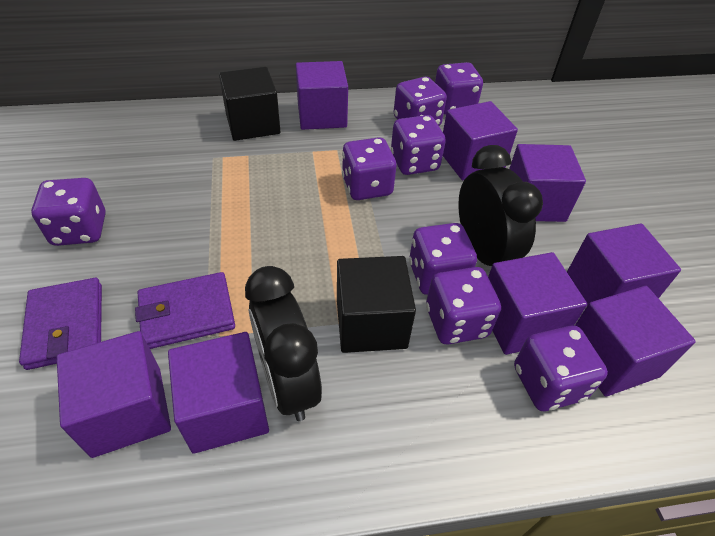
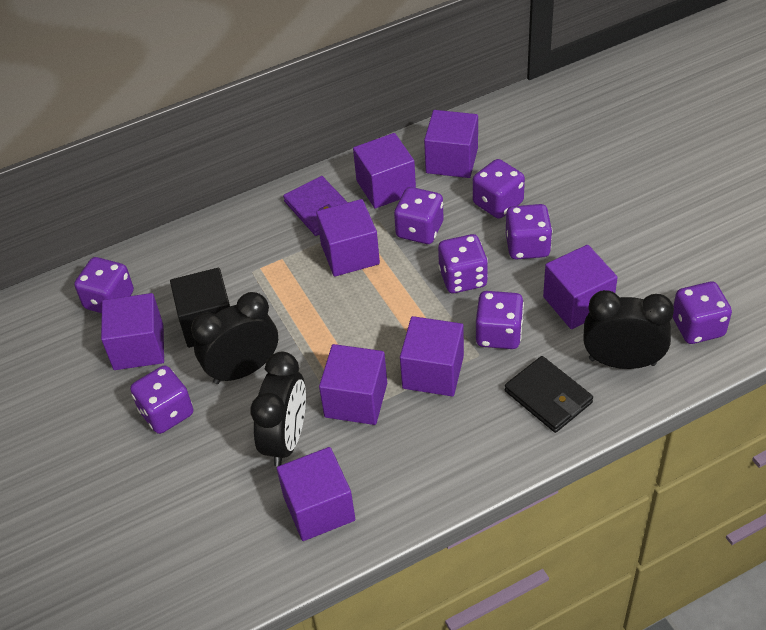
black clock: 2 -> 3
black cube: 2 -> 1
black wallet: 0 -> 1
purple wallet: 2 -> 1

